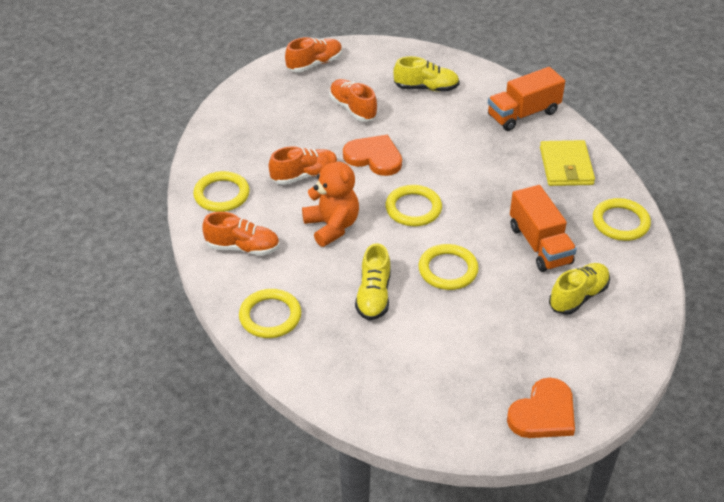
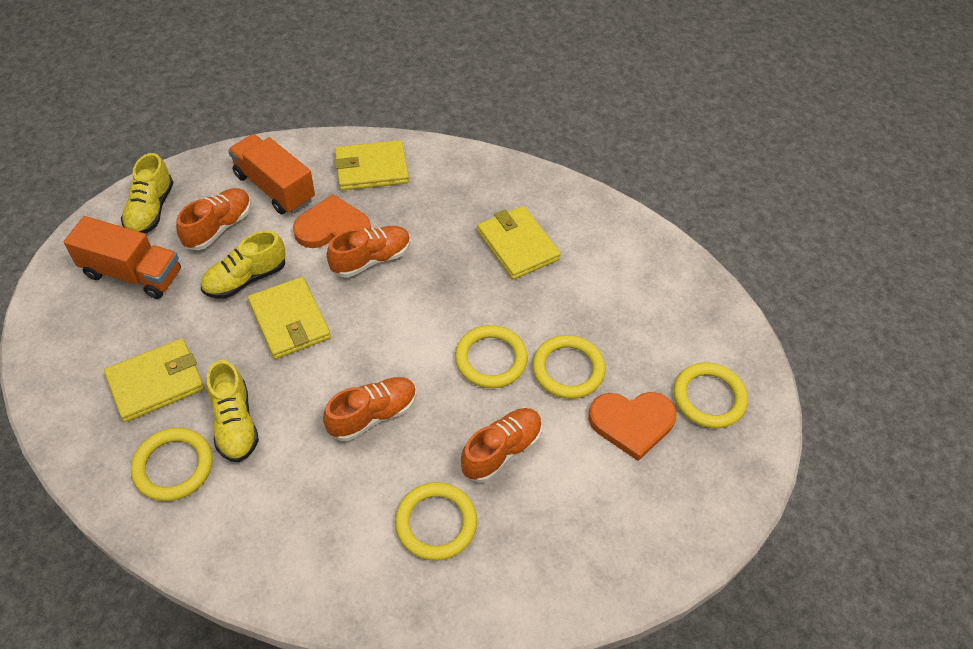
orange teddy bear: 1 -> 0
yellow wallet: 1 -> 4

